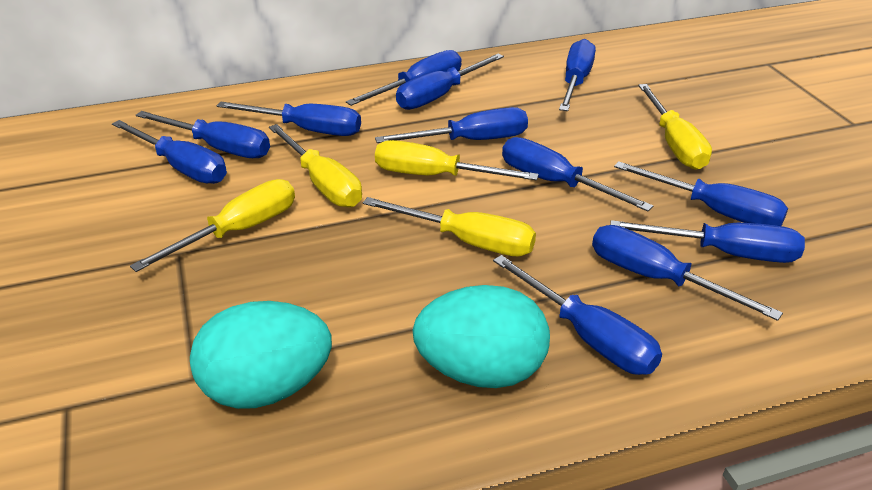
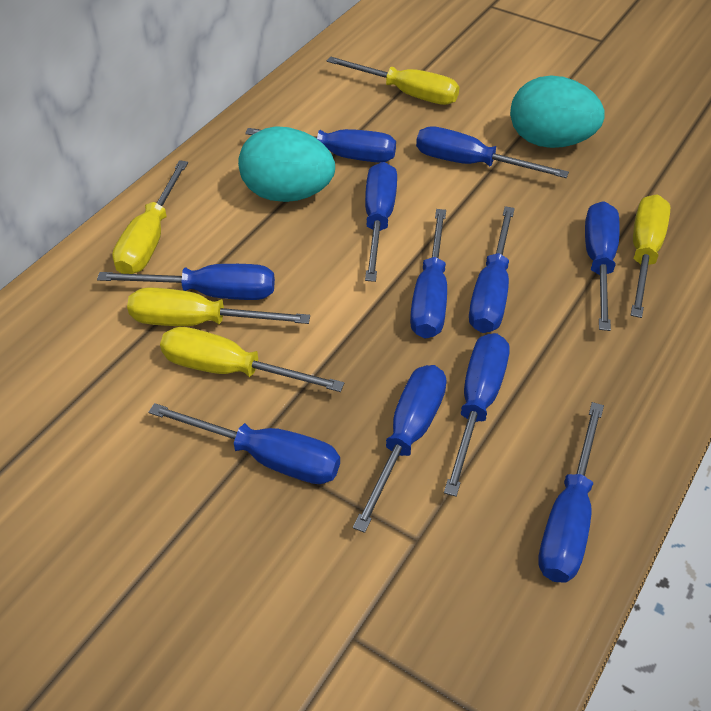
blue screwdriver: 12 -> 11

